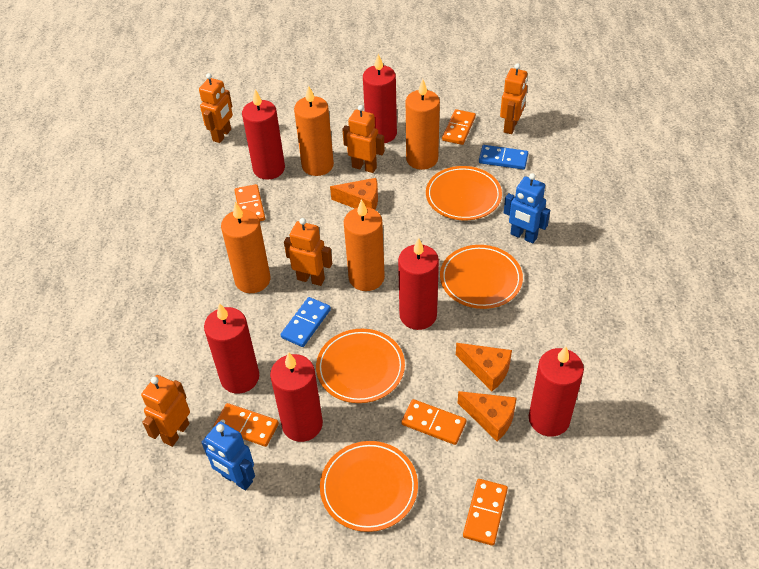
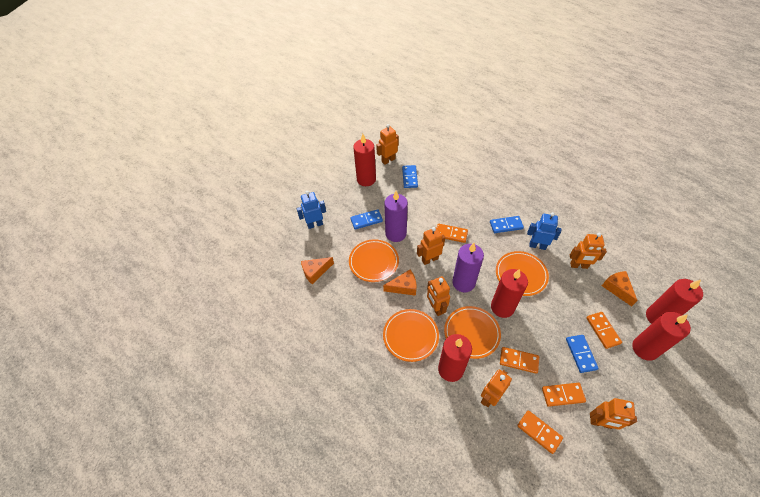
blue domino: 2 -> 4
orange candle: 4 -> 0
orange robot: 5 -> 6
purple candle: 0 -> 2
red candle: 6 -> 5

